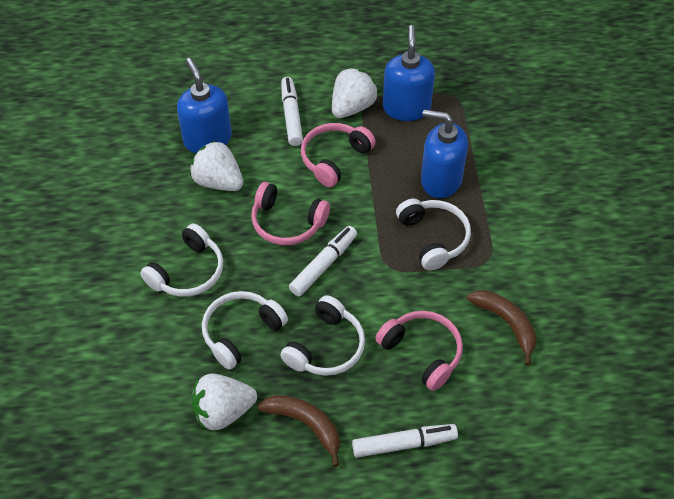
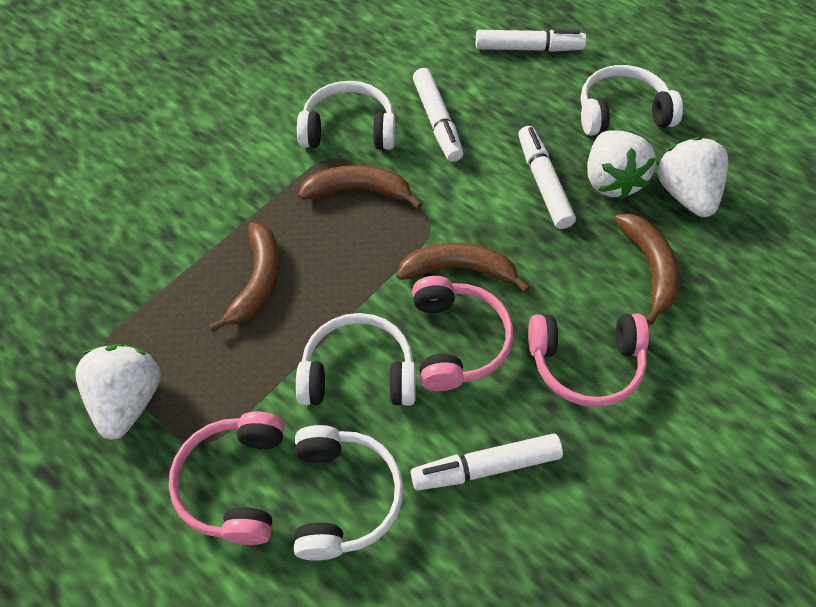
blue soap dispenser: 3 -> 0
brown banana: 2 -> 4
white marker: 3 -> 4

